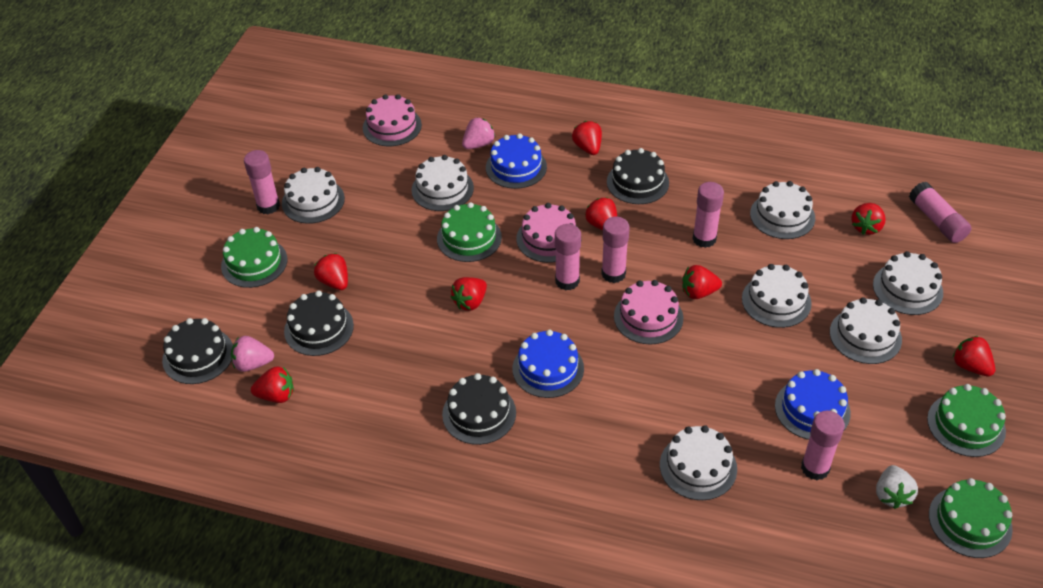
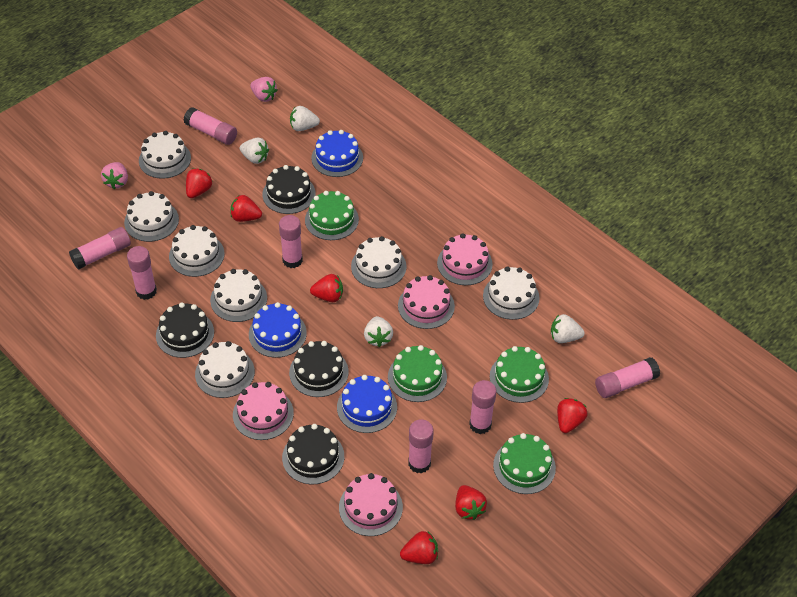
pink cake: 3 -> 4
pink glue stick: 6 -> 7
red strawberry: 8 -> 6
white strawberry: 1 -> 4

